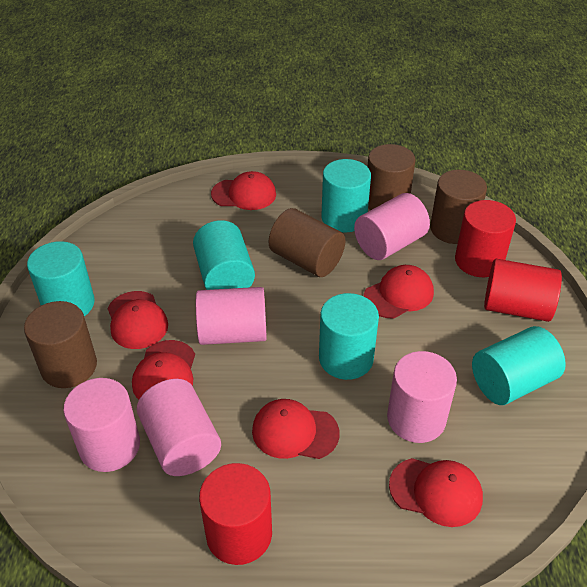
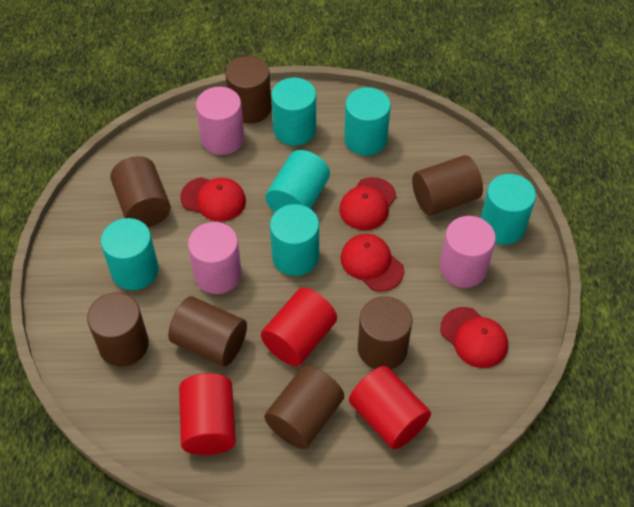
brown cylinder: 4 -> 7
pink cylinder: 5 -> 3
red cap: 6 -> 4
turquoise cylinder: 5 -> 6

